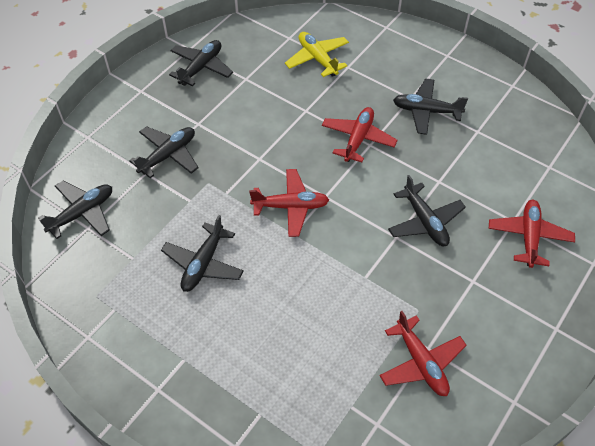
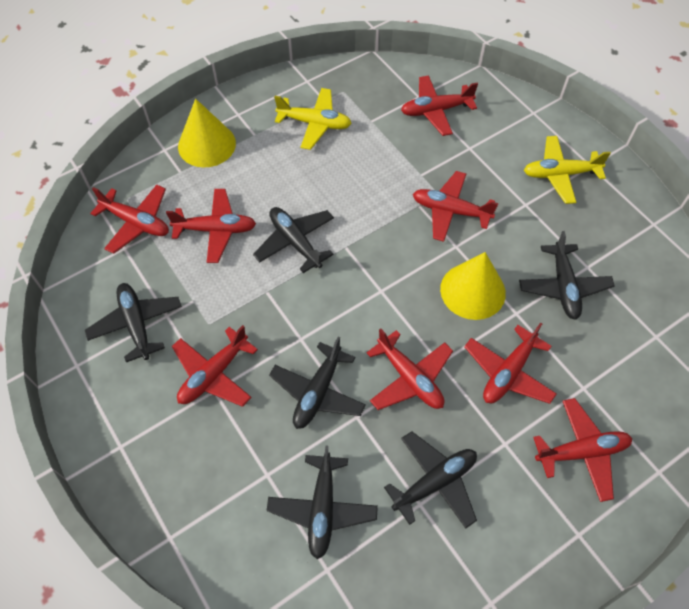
red plane: 4 -> 8
yellow cone: 0 -> 2
yellow plane: 1 -> 2

